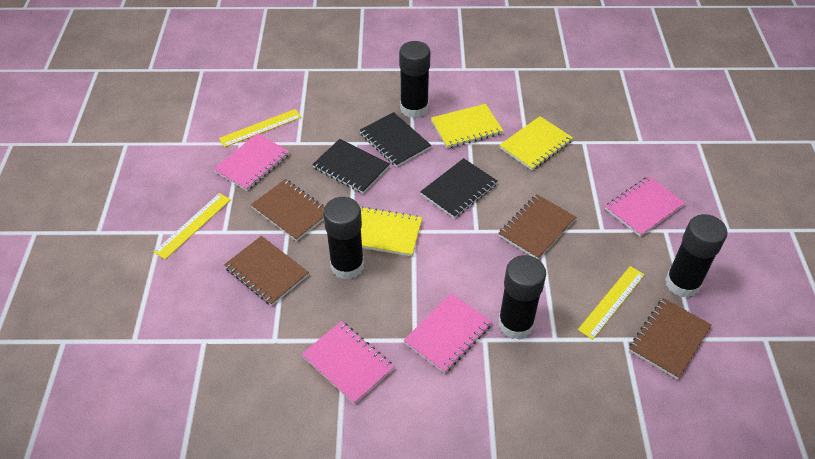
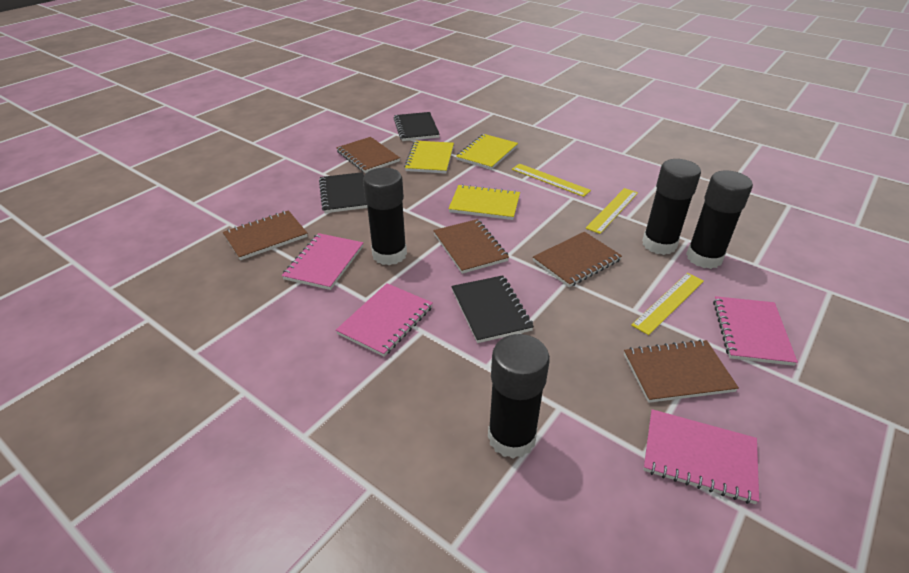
brown notebook: 4 -> 5

